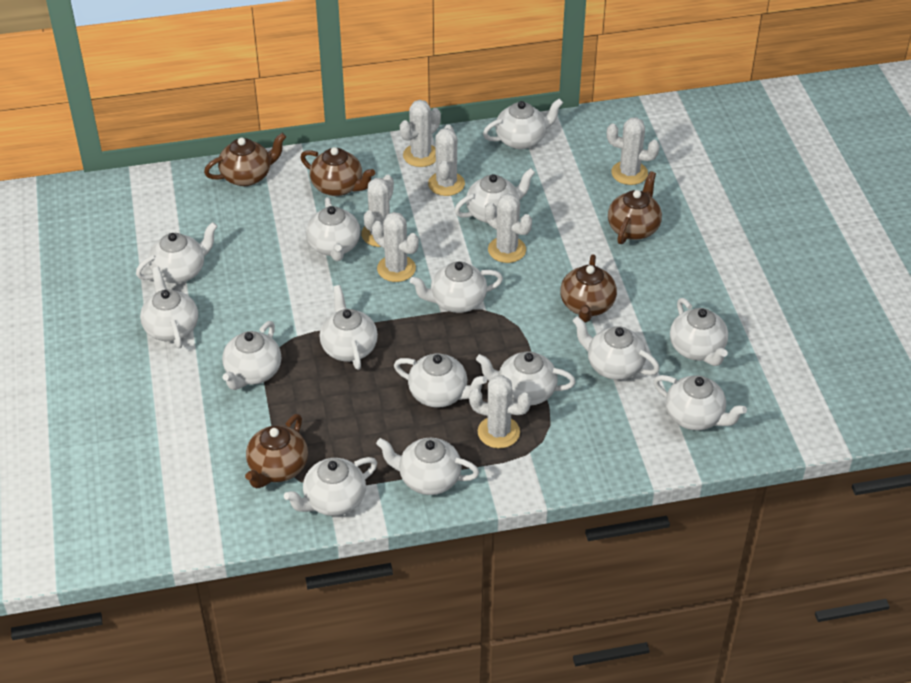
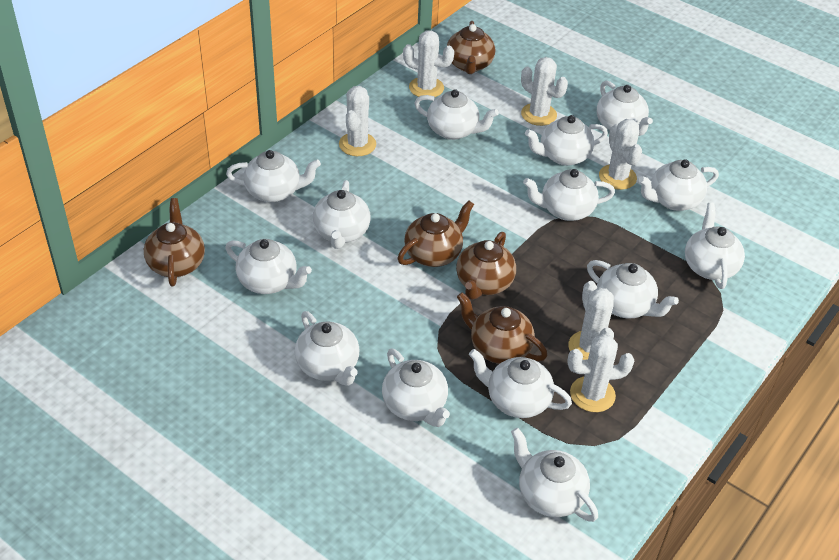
white cactus: 7 -> 6
white teapot: 15 -> 14

